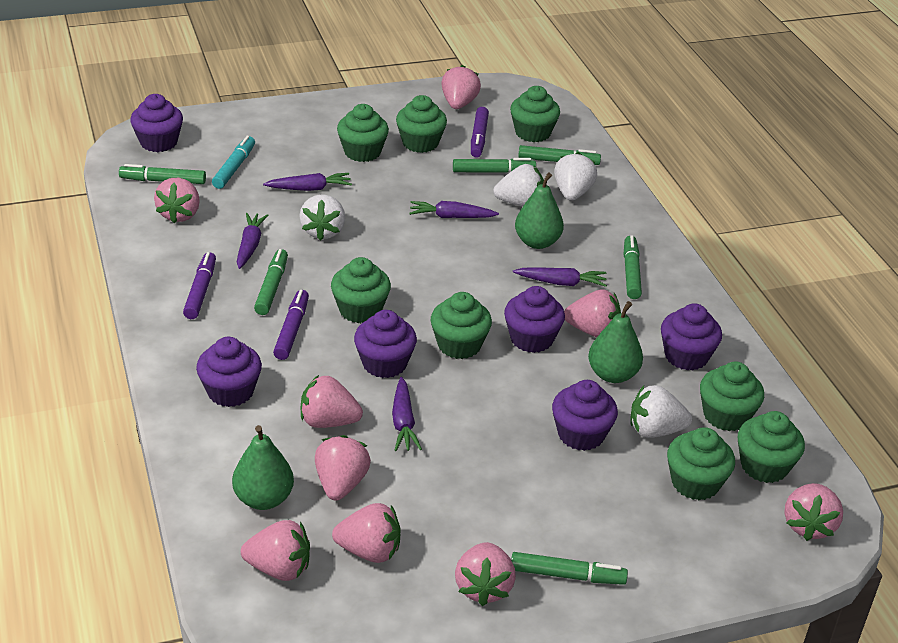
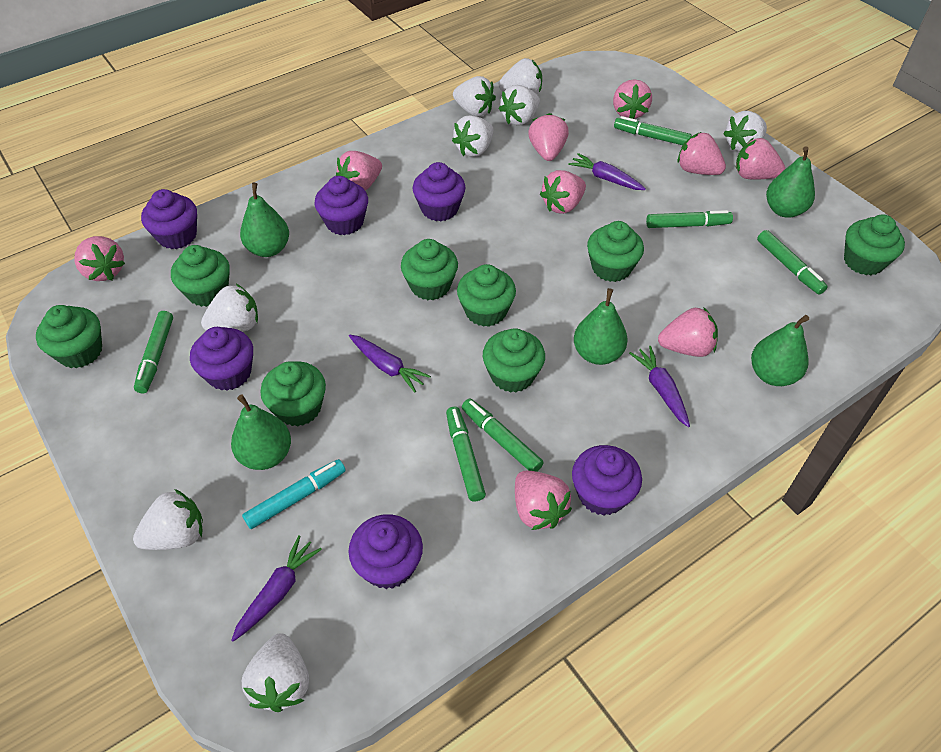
green pear: 3 -> 5
purple carrot: 5 -> 4
purple marker: 3 -> 0
white strawberry: 4 -> 8

